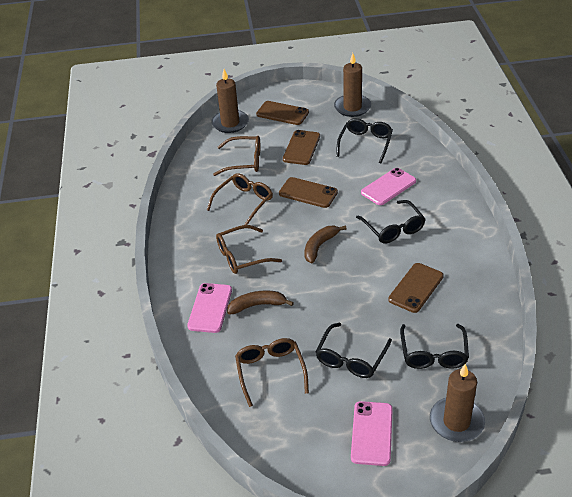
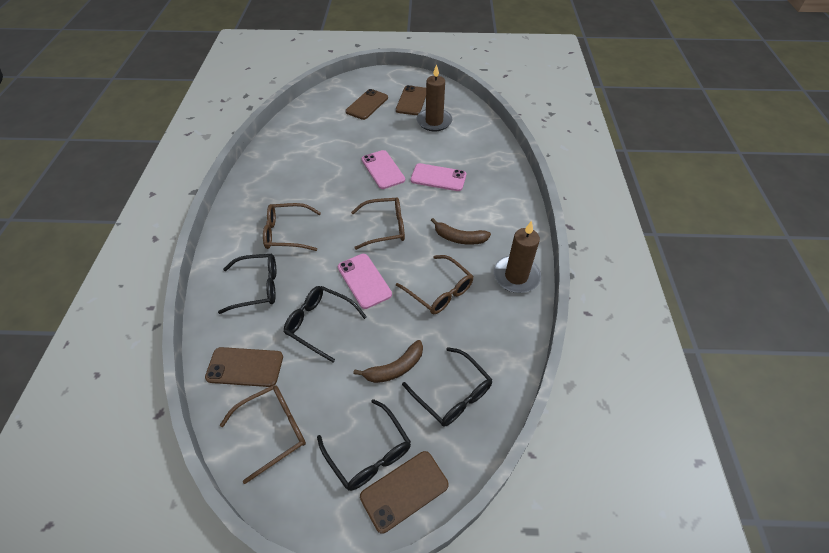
brown candle: 3 -> 2

